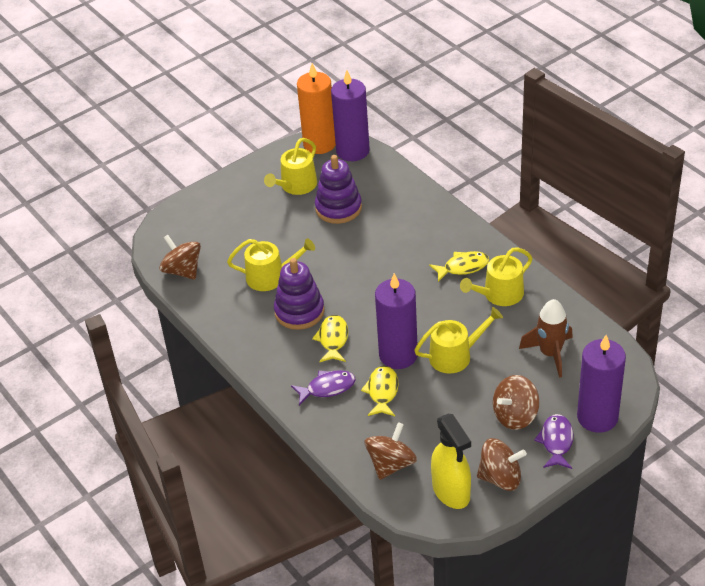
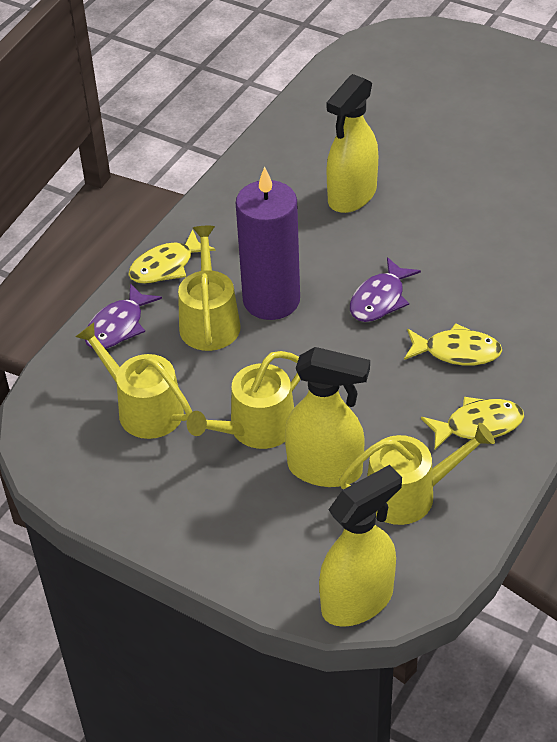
brown rocket: 1 -> 0
brown spinning top: 4 -> 0
orange candle: 1 -> 0
purple candle: 3 -> 1
purple stacking toy: 2 -> 0
yellow spray bottle: 1 -> 3

